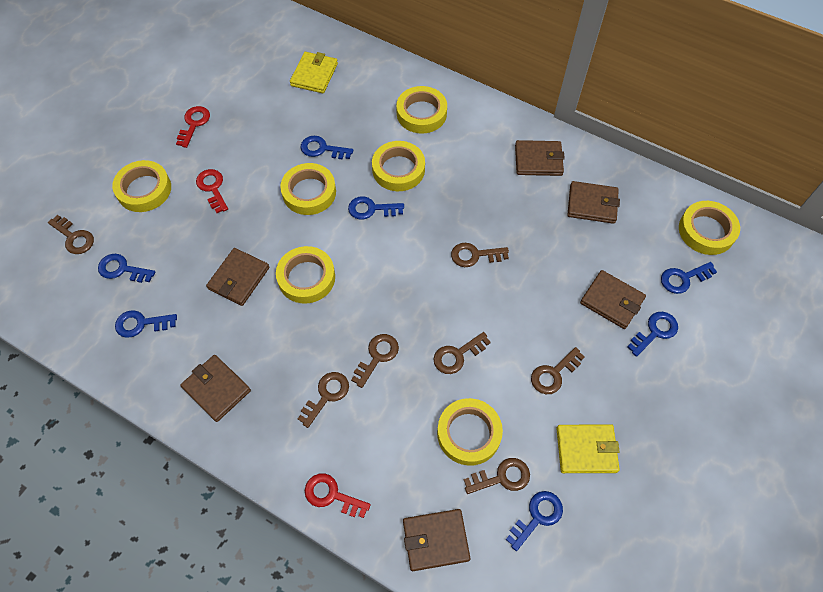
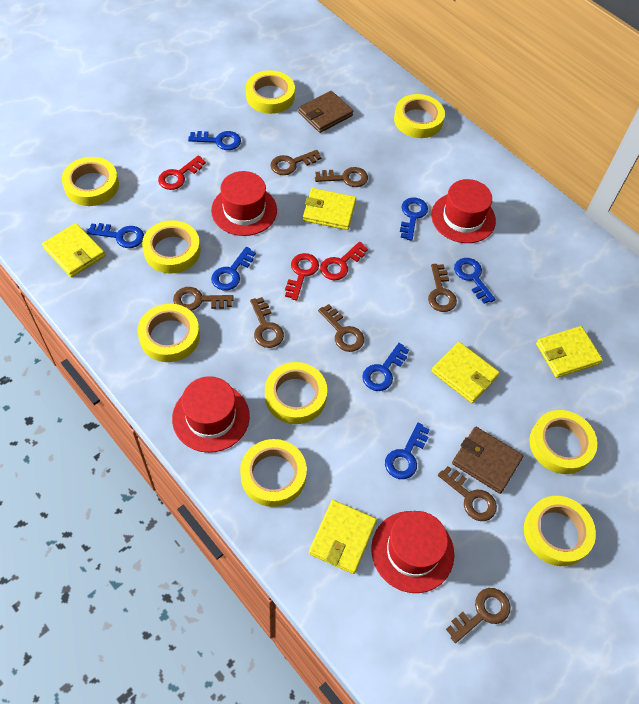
brown key: 7 -> 8
brown wallet: 6 -> 2
red hat: 0 -> 4
yellow tape: 7 -> 9
yellow wallet: 2 -> 5

